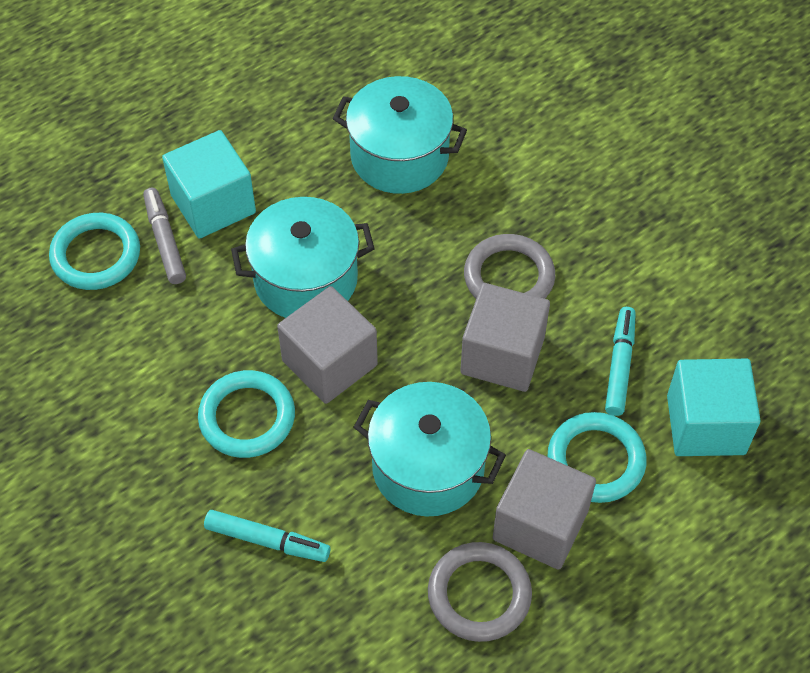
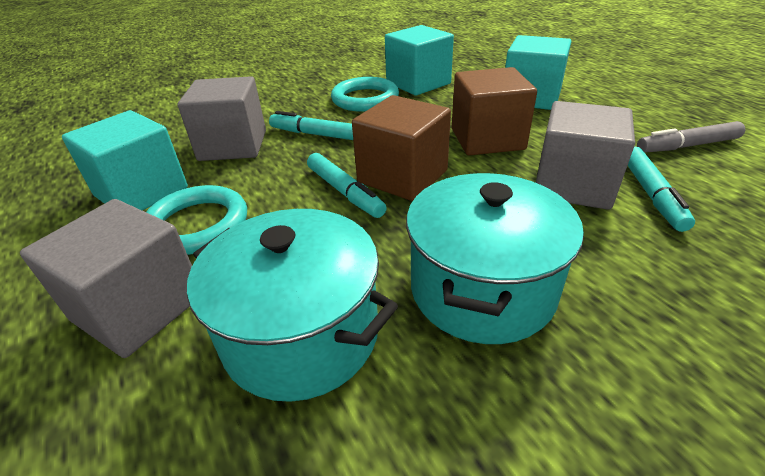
brown cube: 0 -> 2
grey ring: 2 -> 0
turquoise cube: 2 -> 3
turquoise marker: 2 -> 3
turquoise pot: 3 -> 2
turquoise ring: 3 -> 2

